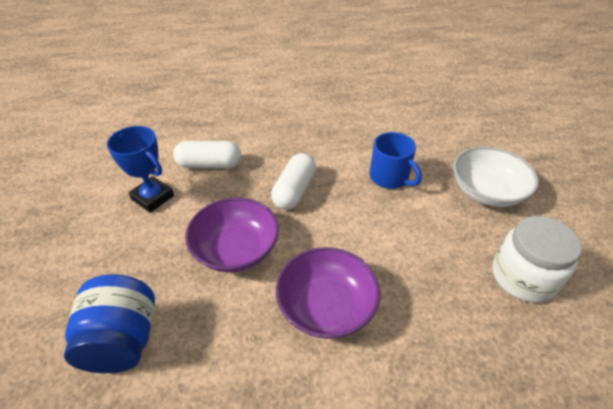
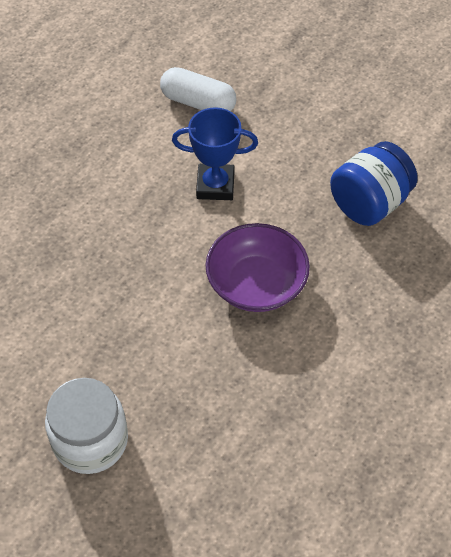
blue mug: 1 -> 0
purple bowl: 2 -> 1
white bowl: 1 -> 0
white capsule: 2 -> 1

